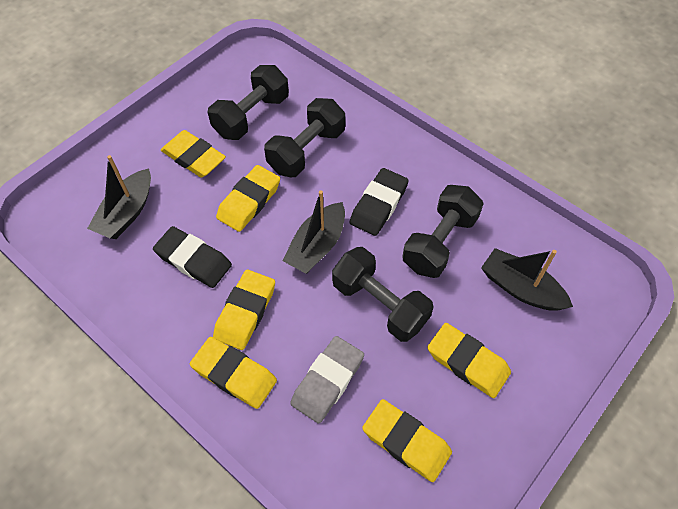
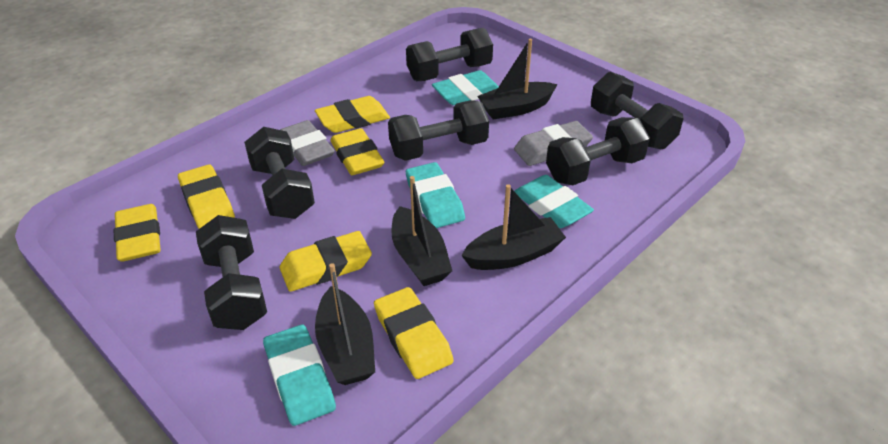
black boat: 3 -> 4
black dumbbell: 4 -> 6
black eraser: 2 -> 0
grey eraser: 1 -> 2
turquoise eraser: 0 -> 4

